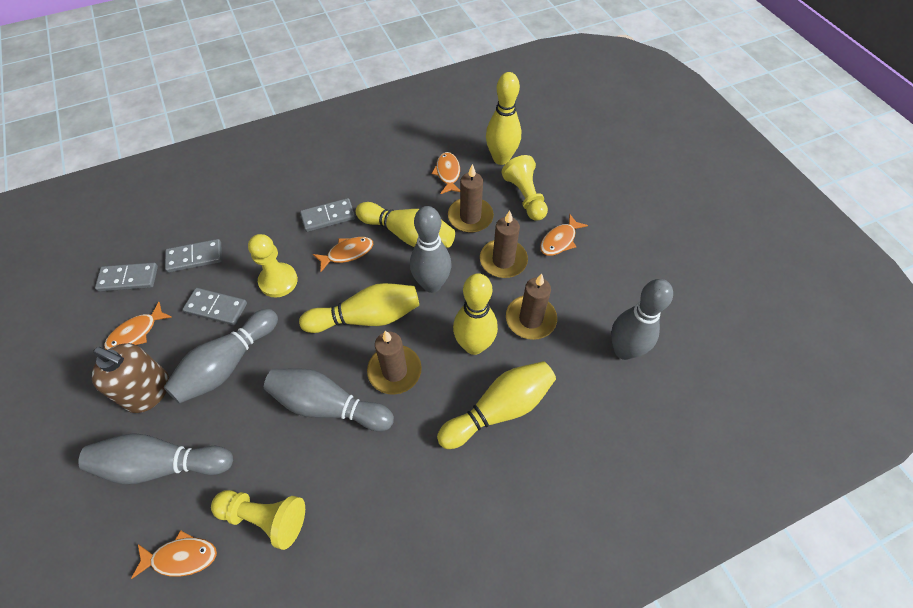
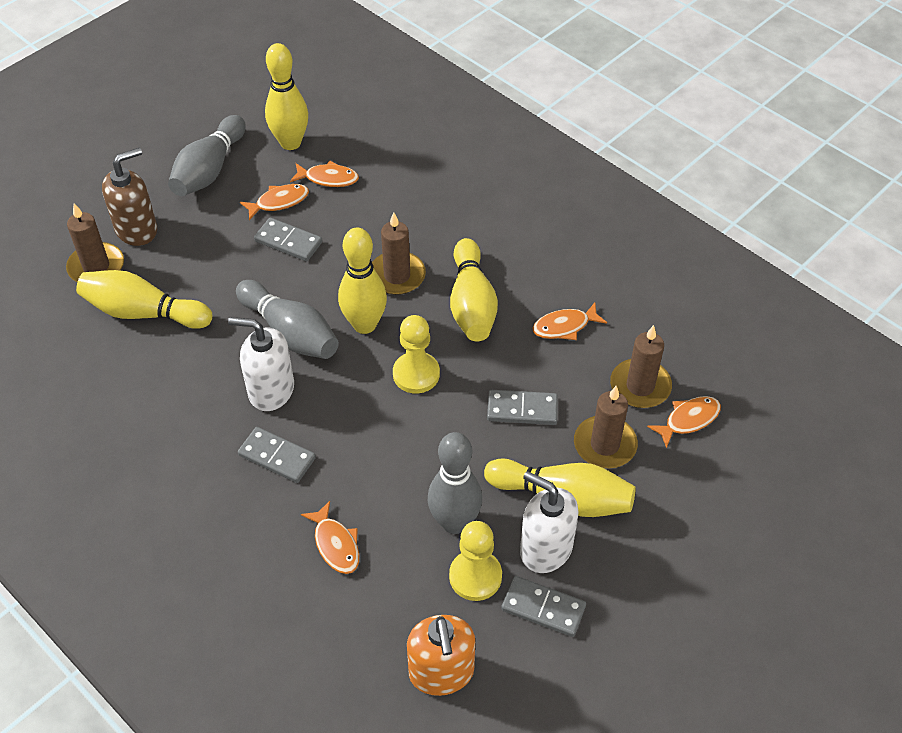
grey bowling pin: 5 -> 3
orange soap dispenser: 0 -> 1
white soap dispenser: 0 -> 2
yellow pawn: 3 -> 2

